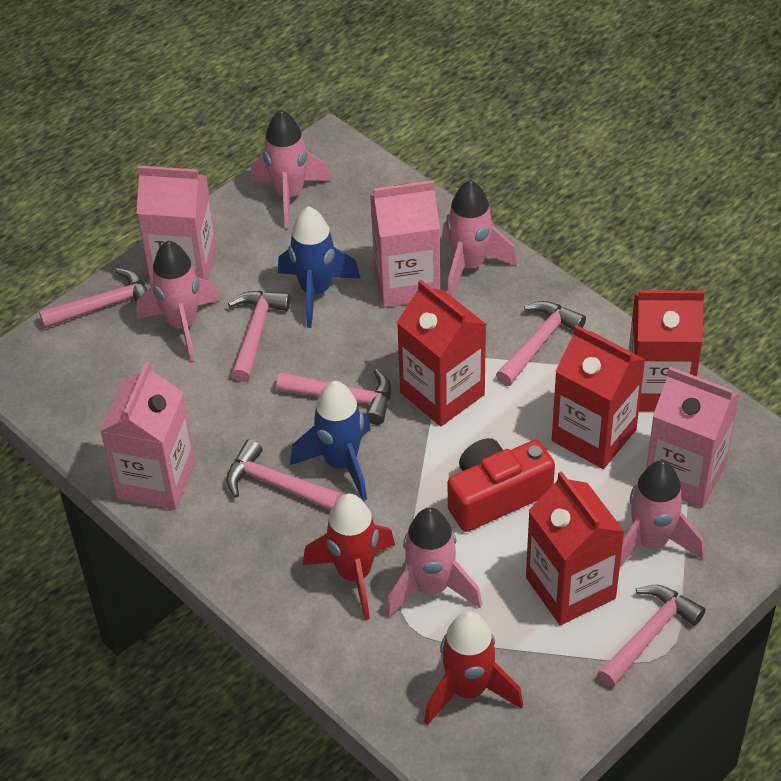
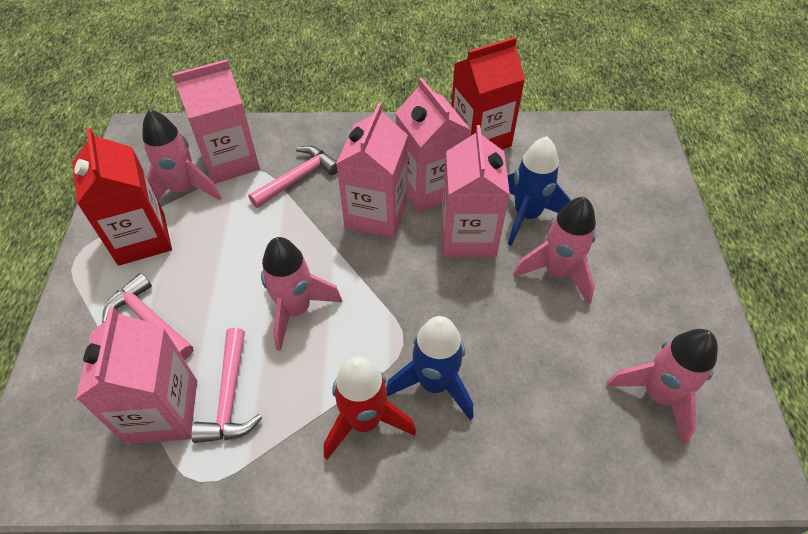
pink carton: 4 -> 5
pink hammer: 6 -> 3
pink rocket: 5 -> 4
red camera: 1 -> 0
red carton: 4 -> 2
red rocket: 2 -> 1

